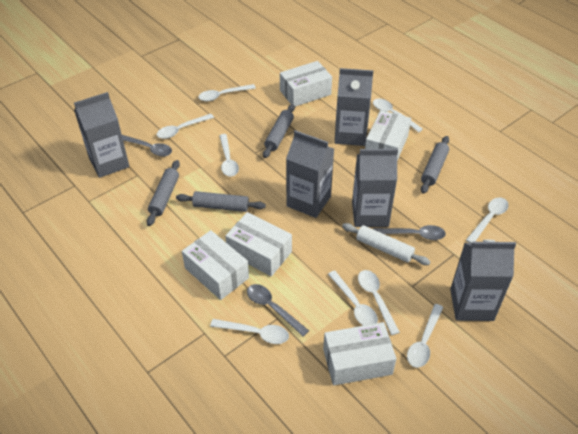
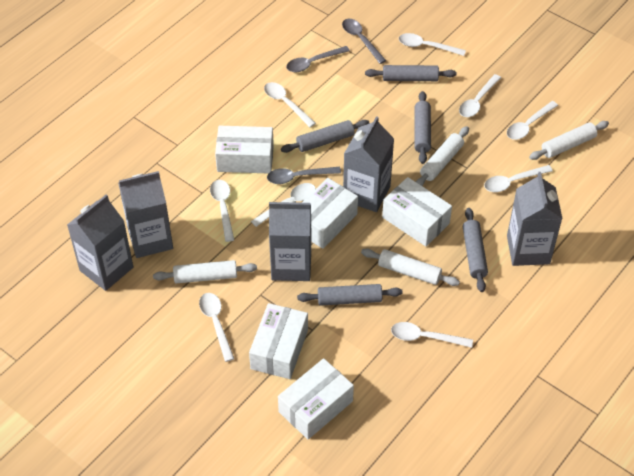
grey rolling pin: 4 -> 5
white rolling pin: 1 -> 4

